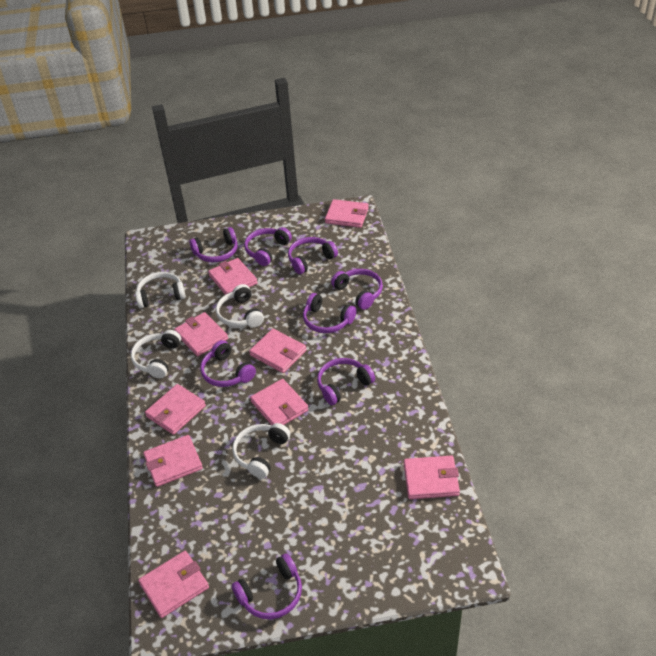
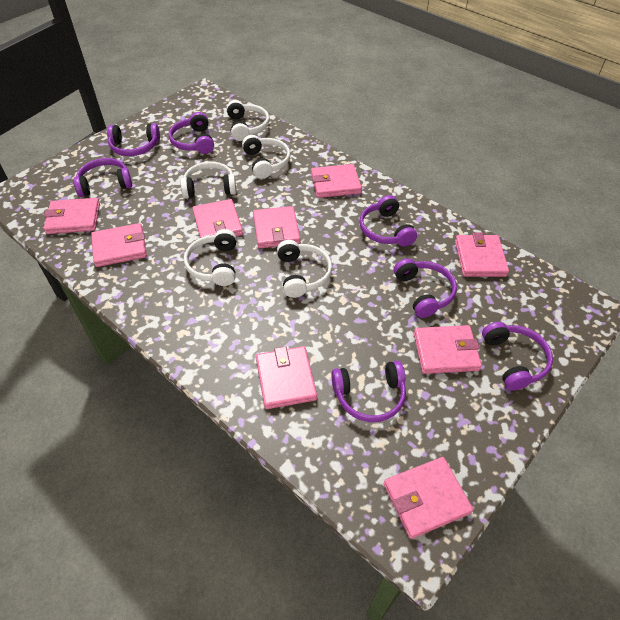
purple headphones: 8 -> 7
white headphones: 4 -> 5

